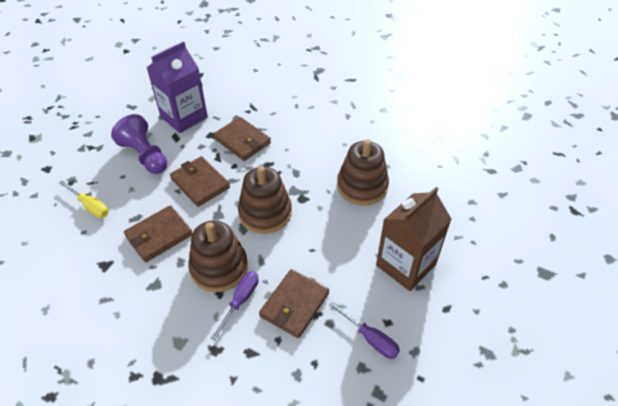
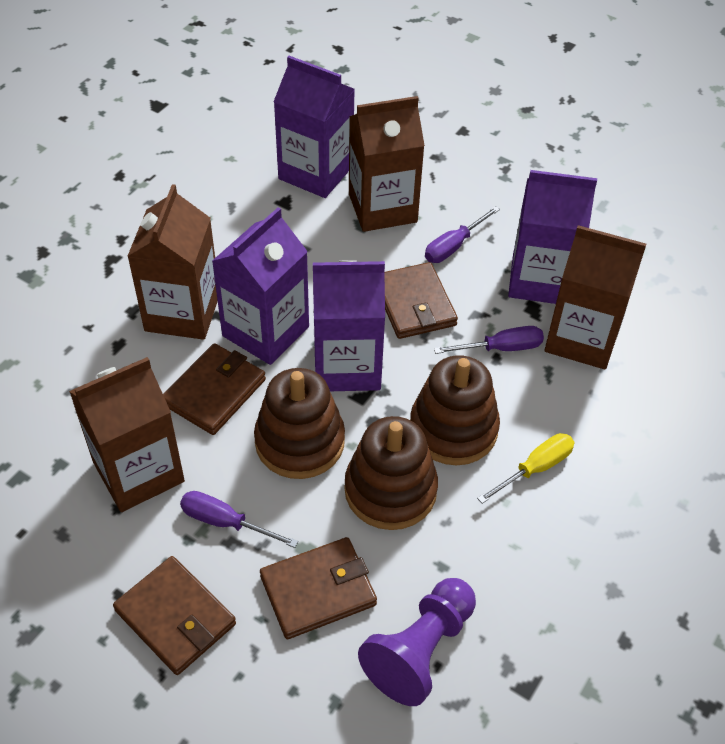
brown carton: 1 -> 4
purple carton: 1 -> 4
purple screwdriver: 2 -> 3

